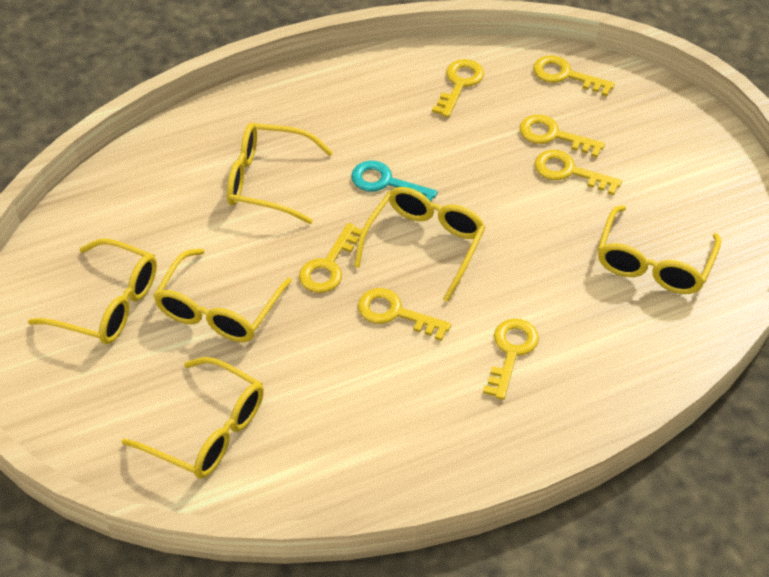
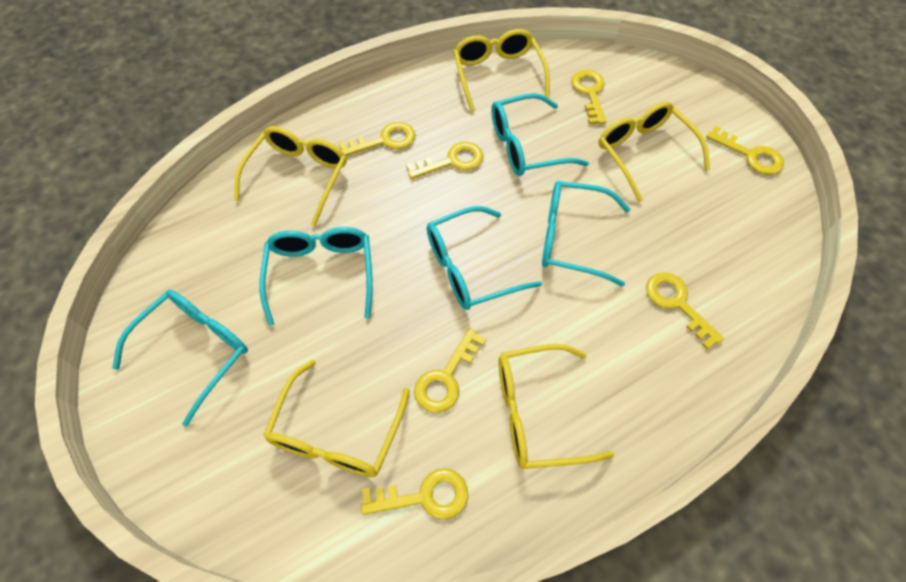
turquoise glasses: 0 -> 5
turquoise key: 1 -> 0
yellow glasses: 6 -> 5

